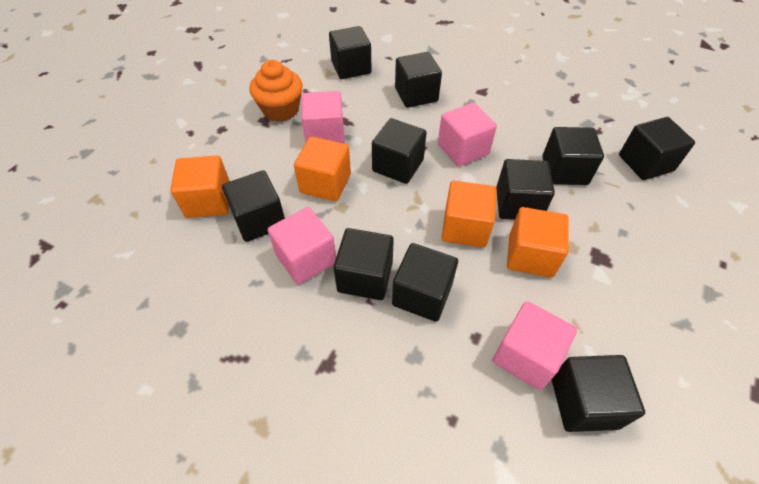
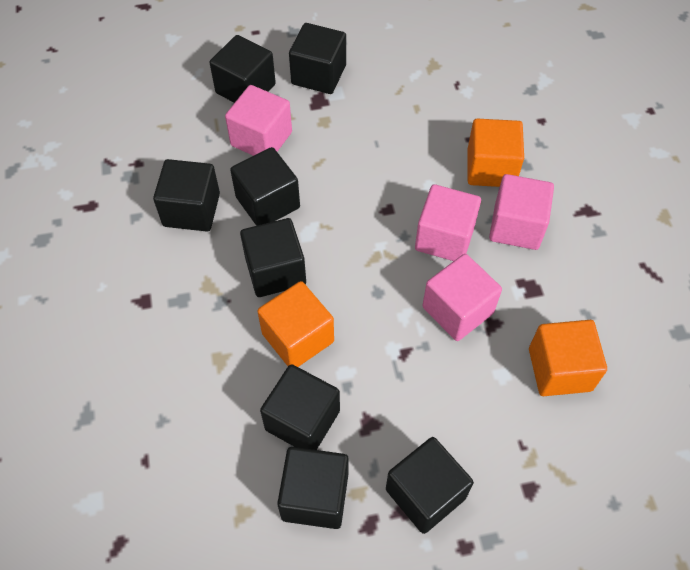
black cube: 10 -> 8
orange cube: 4 -> 3
orange cupcake: 1 -> 0

